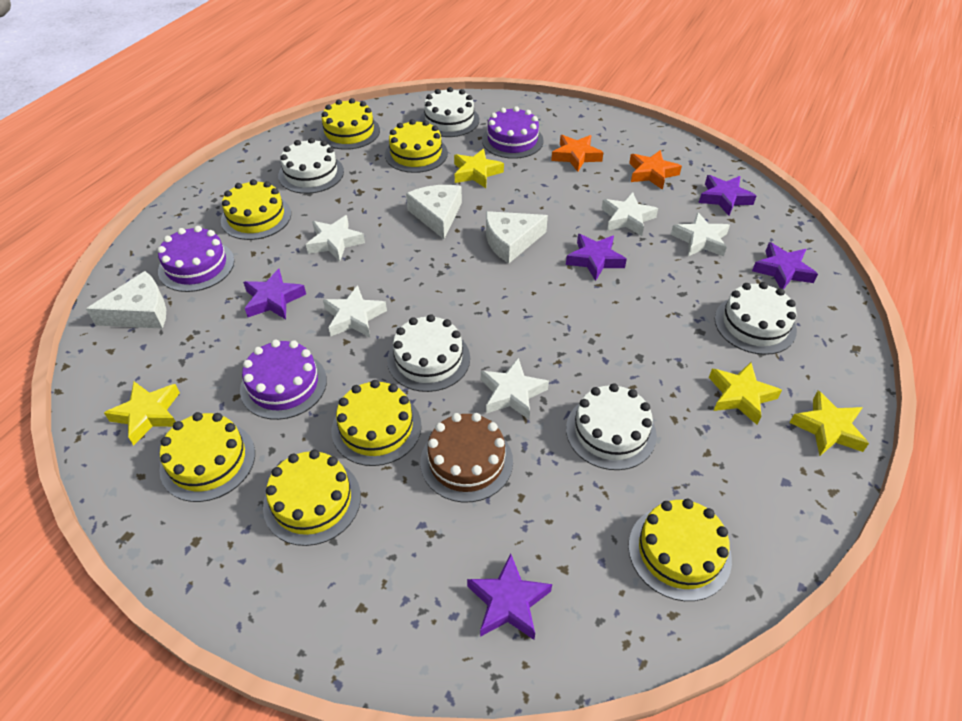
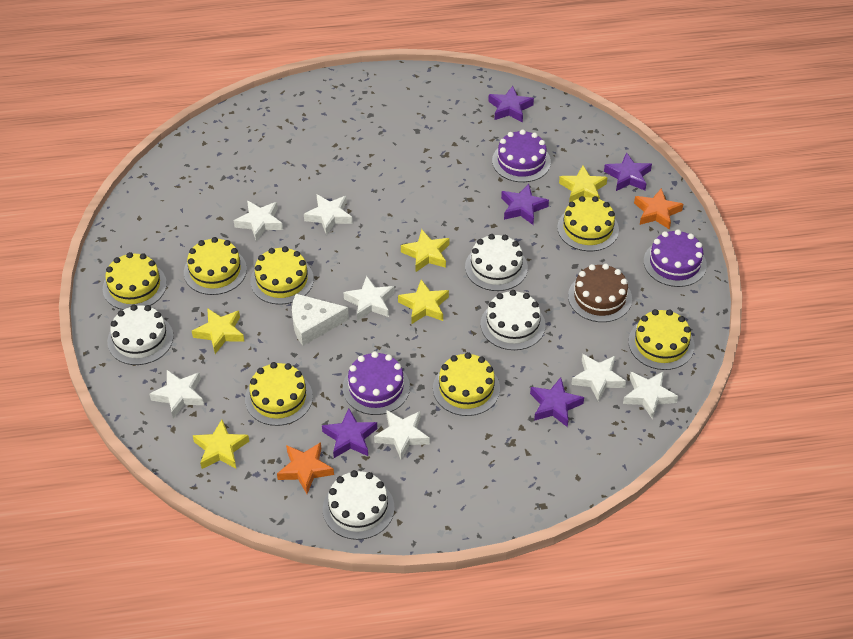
white cake: 5 -> 4
white cheese: 3 -> 1
white star: 5 -> 7
yellow star: 4 -> 5

